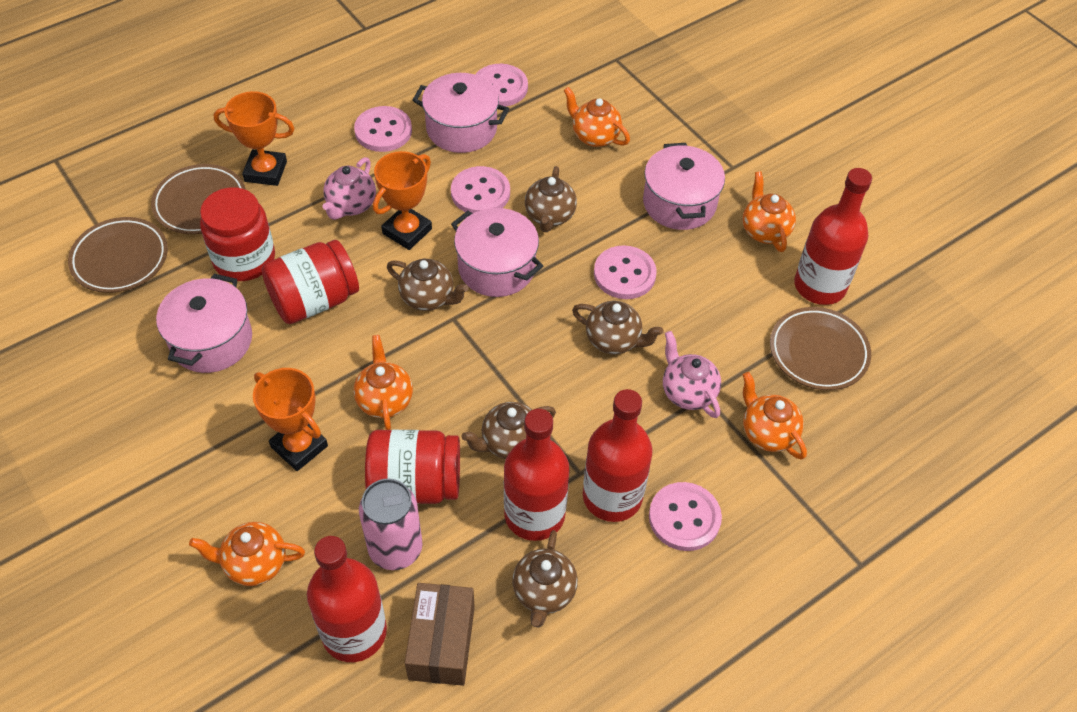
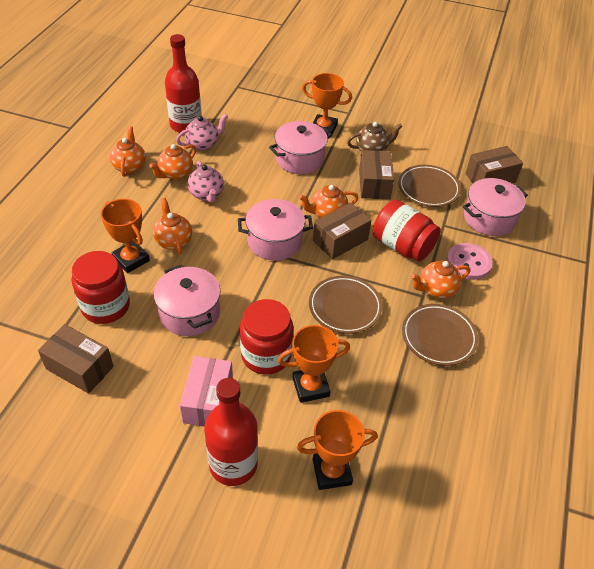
brown box: 1 -> 4
brown teapot: 5 -> 1
orange trophy: 3 -> 4
pink box: 0 -> 1
pink button: 5 -> 1
pink can: 1 -> 0
red bottle: 4 -> 2

